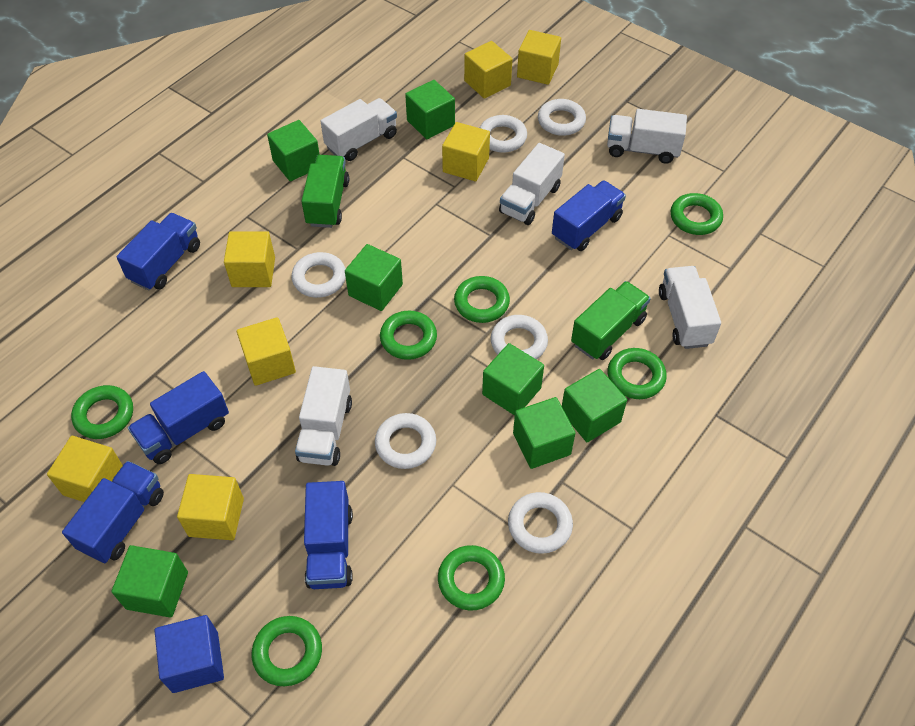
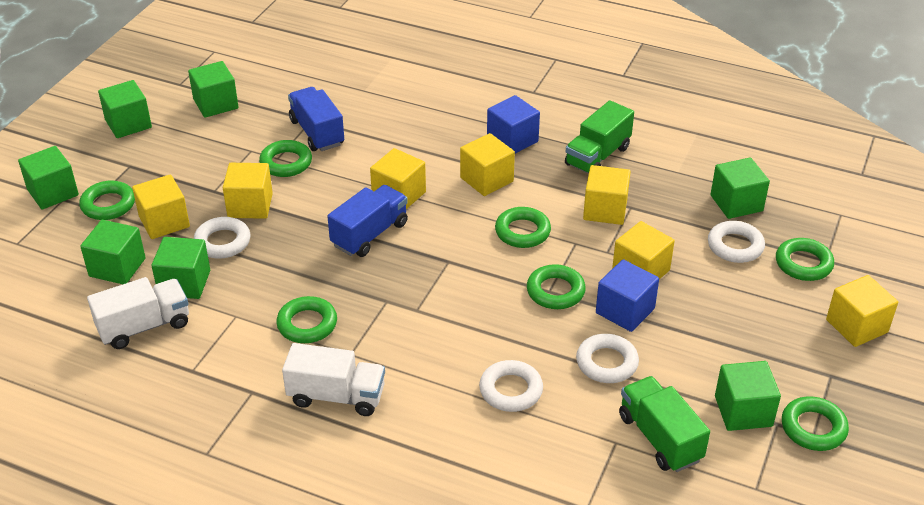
blue cube: 1 -> 2
blue truck: 5 -> 2
white ring: 6 -> 4
white truck: 5 -> 2

